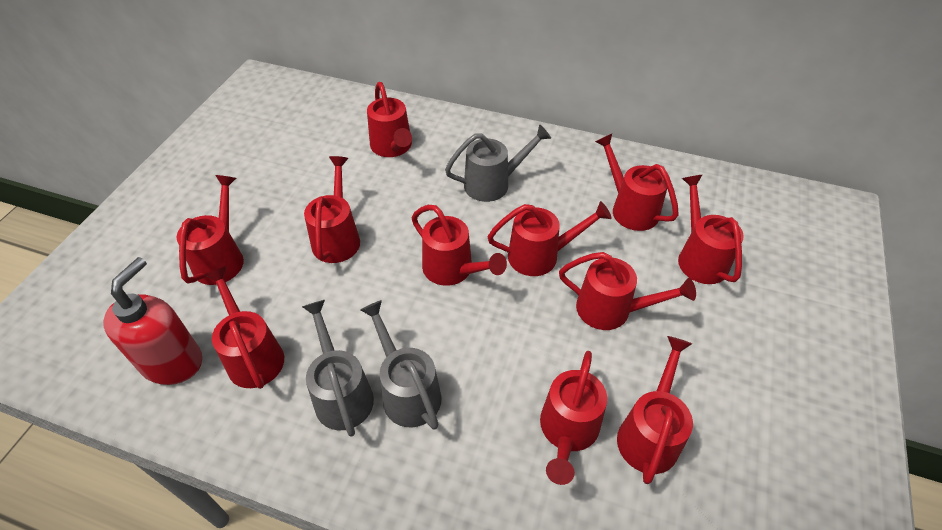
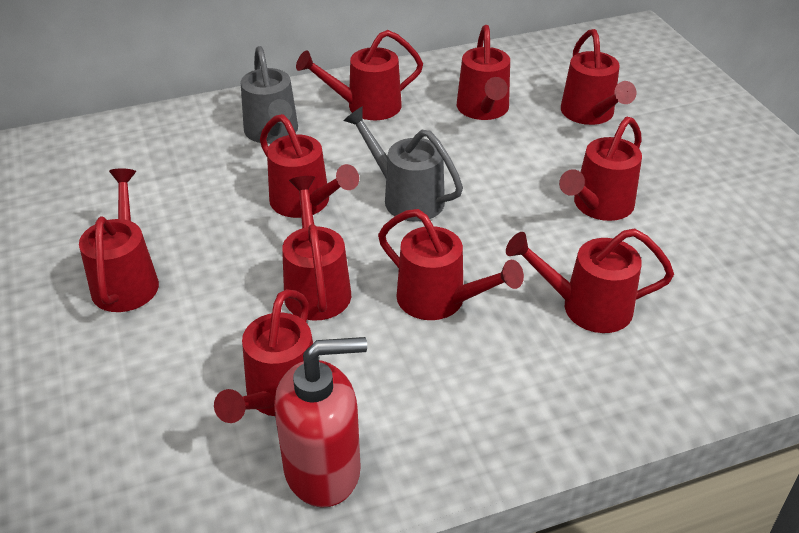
grey watering can: 3 -> 2
red watering can: 11 -> 10

